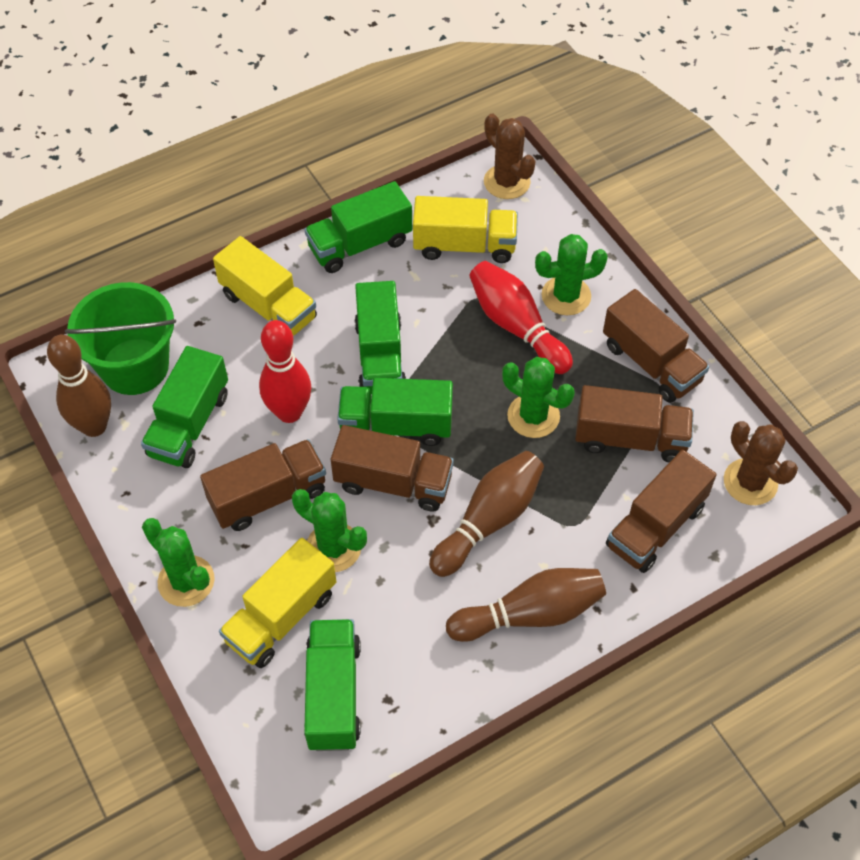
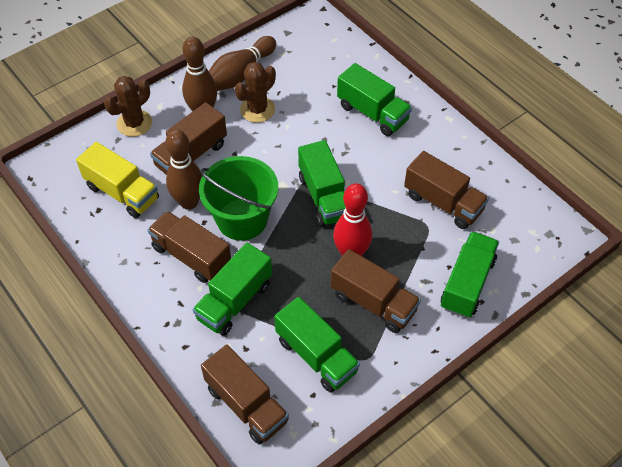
green cactus: 4 -> 0
red bowling pin: 2 -> 1
yellow truck: 3 -> 1

